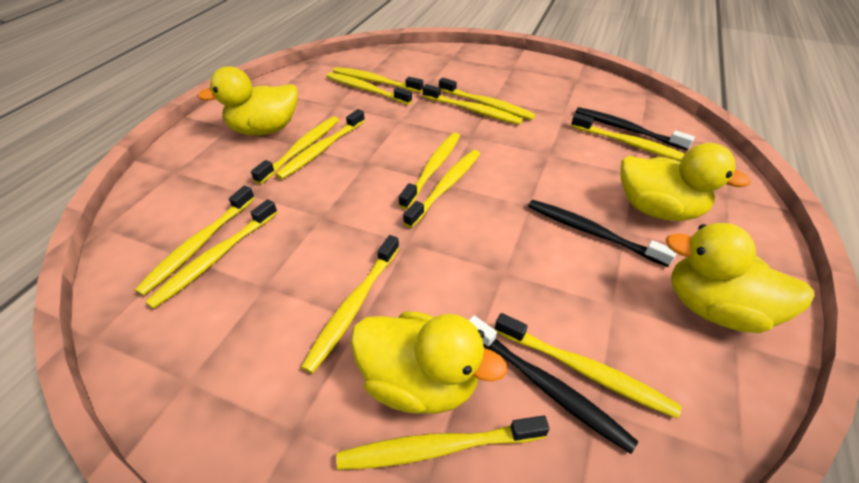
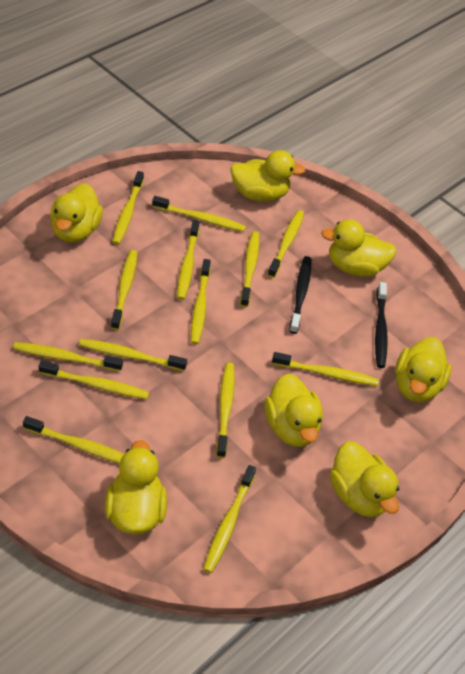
black toothbrush: 3 -> 2
yellow duck: 4 -> 7

